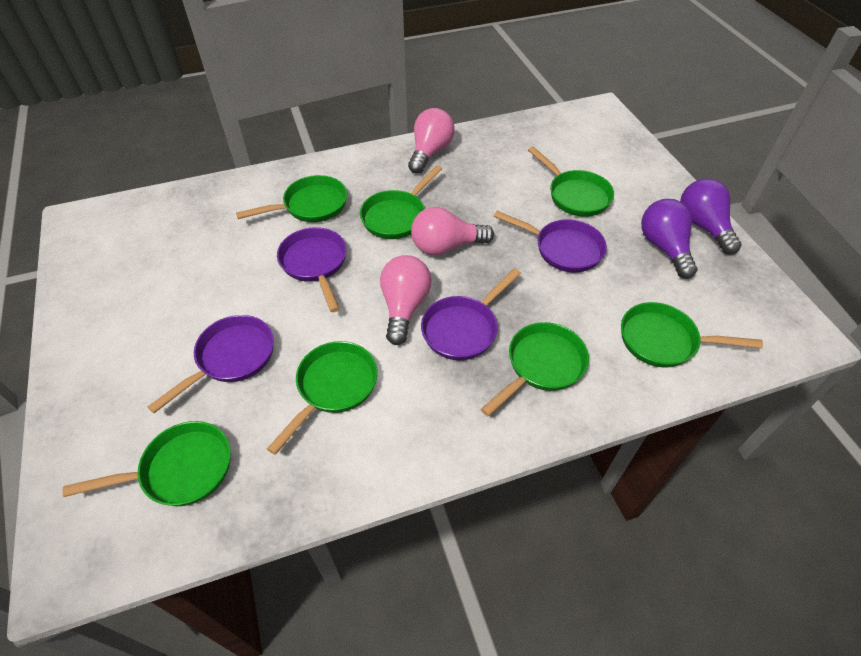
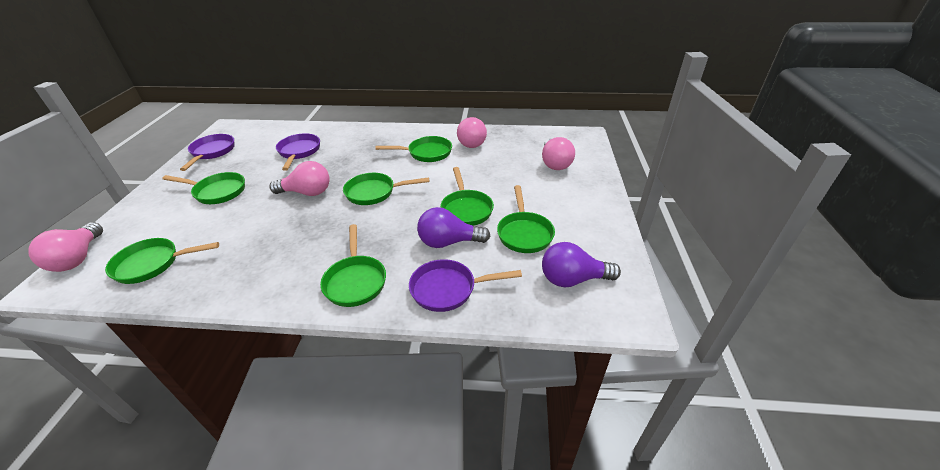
pink light bulb: 3 -> 4
purple pan: 4 -> 3

